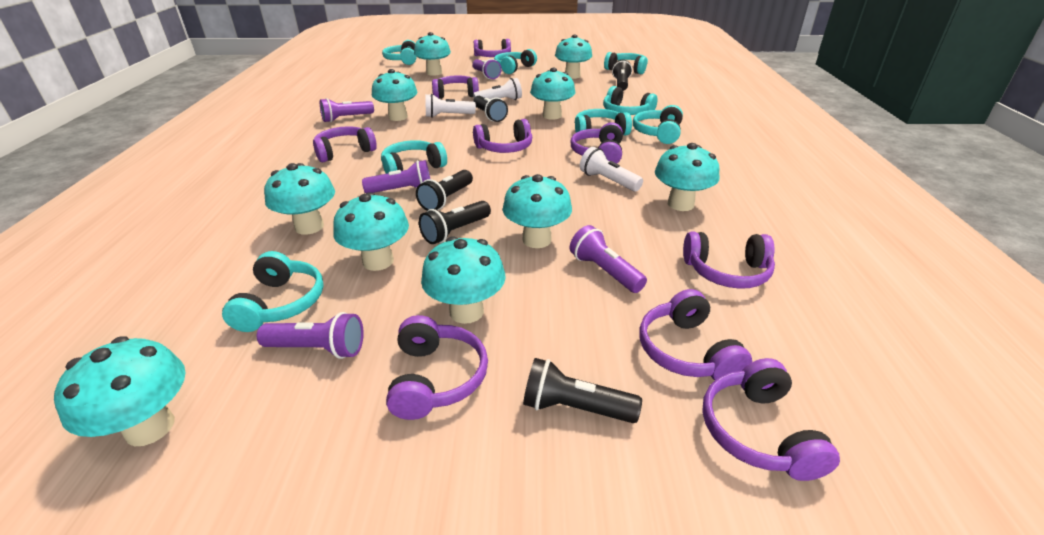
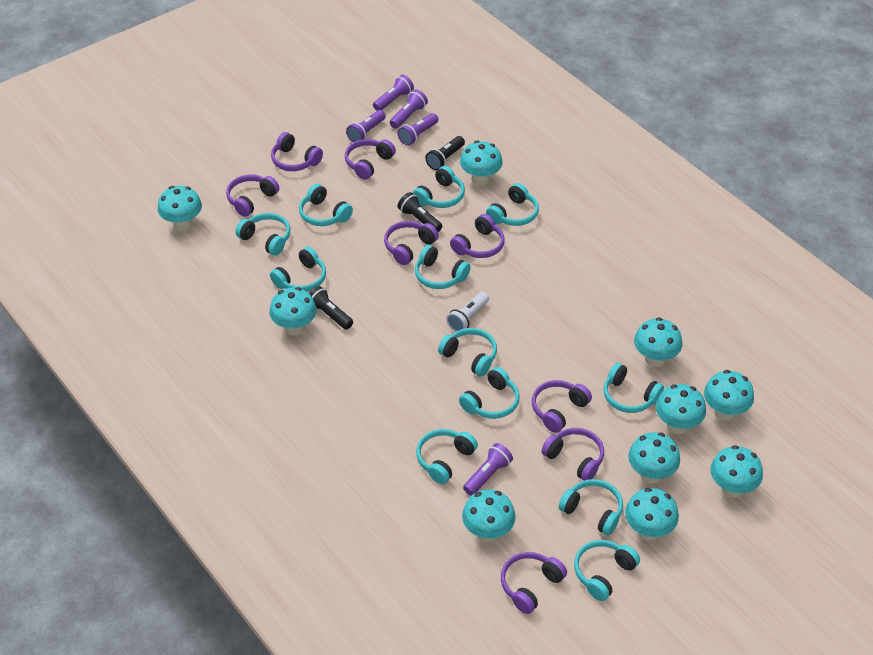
black flashlight: 5 -> 3
purple headphones: 9 -> 8
turquoise headphones: 8 -> 12
white flashlight: 3 -> 1

